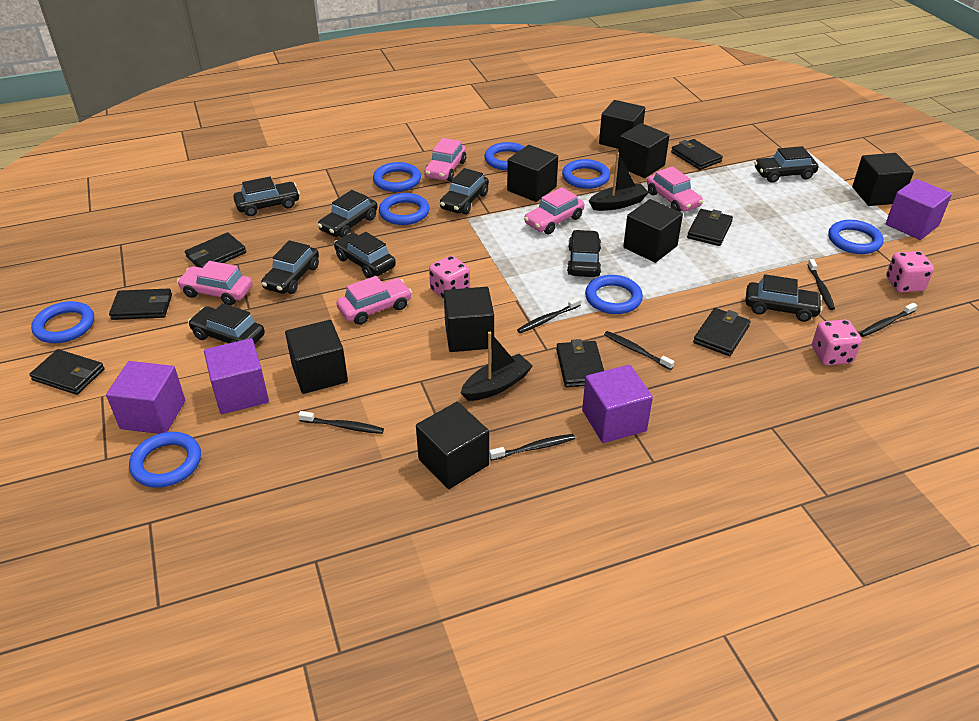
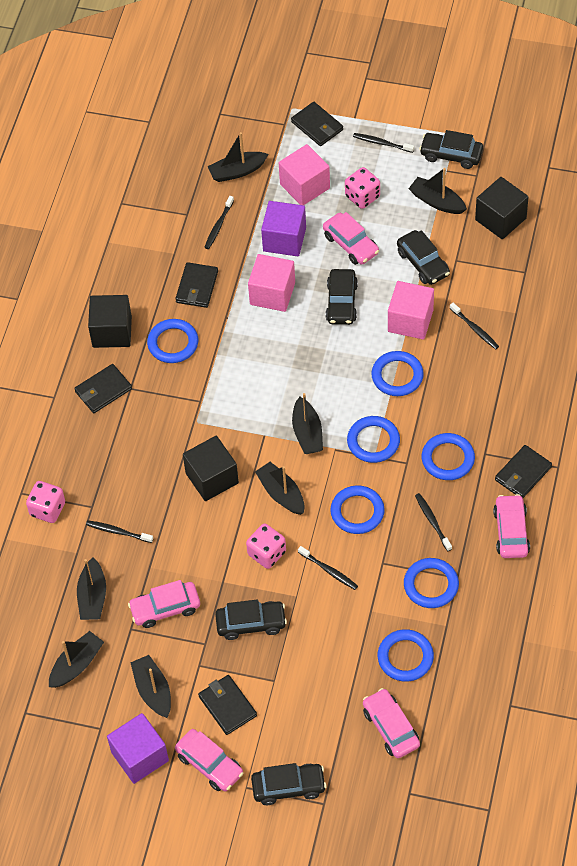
black boat: 2 -> 7
black car: 9 -> 5
black cube: 8 -> 3
black wallet: 7 -> 5
blue ring: 8 -> 7
pink cube: 0 -> 3
purple cube: 4 -> 2

